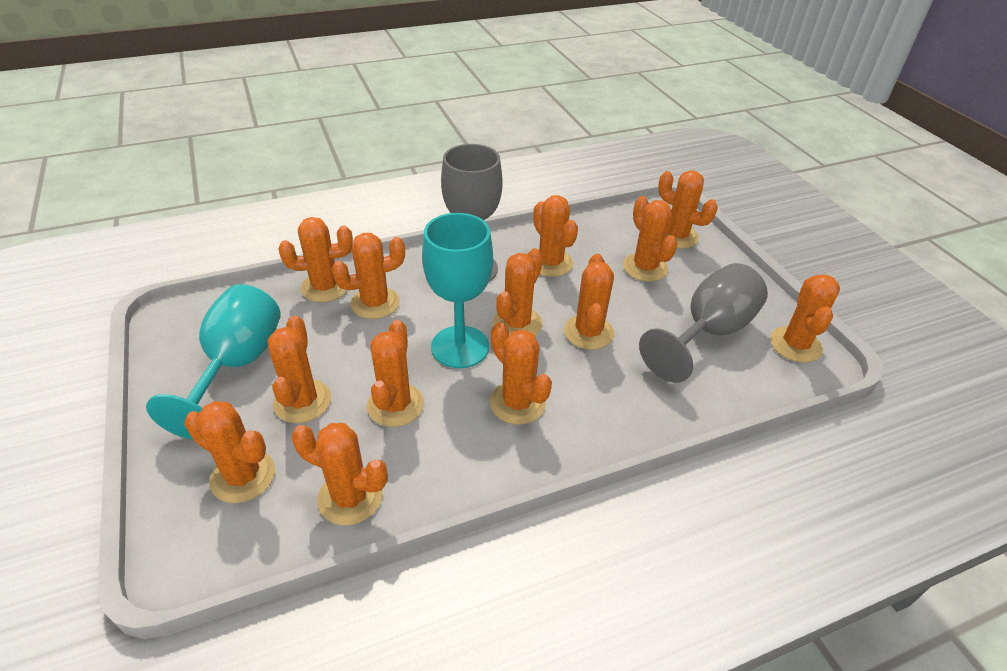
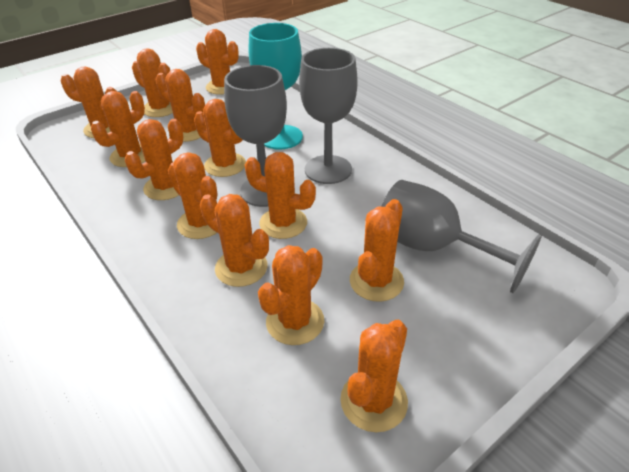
grey goblet: 2 -> 3
turquoise goblet: 2 -> 1

